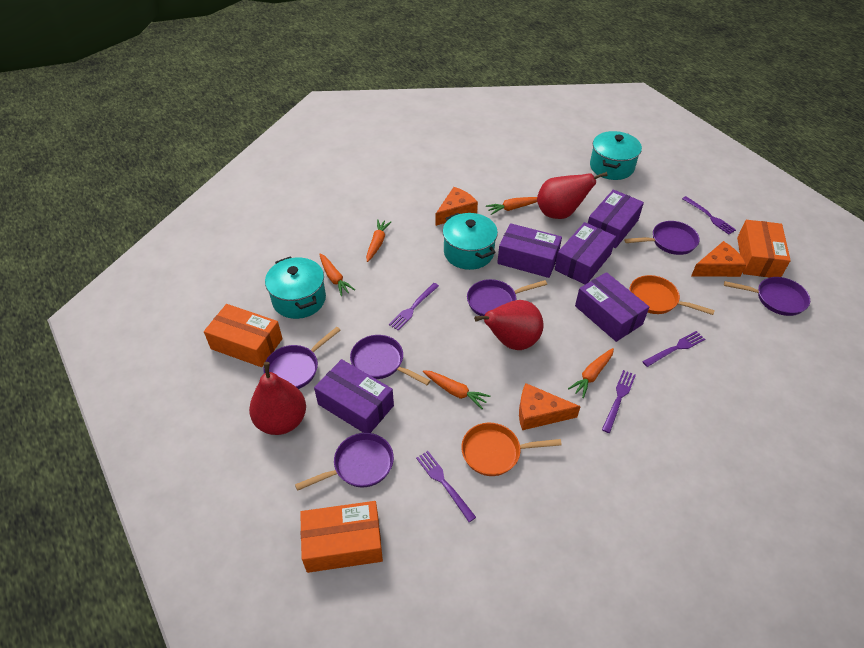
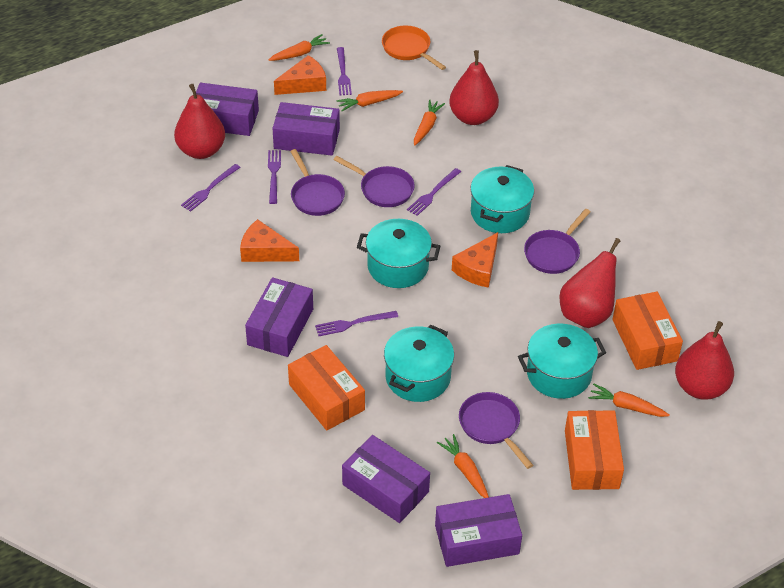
orange pan: 2 -> 1
purple pan: 6 -> 4
red pear: 3 -> 4
turquoise pot: 3 -> 4

